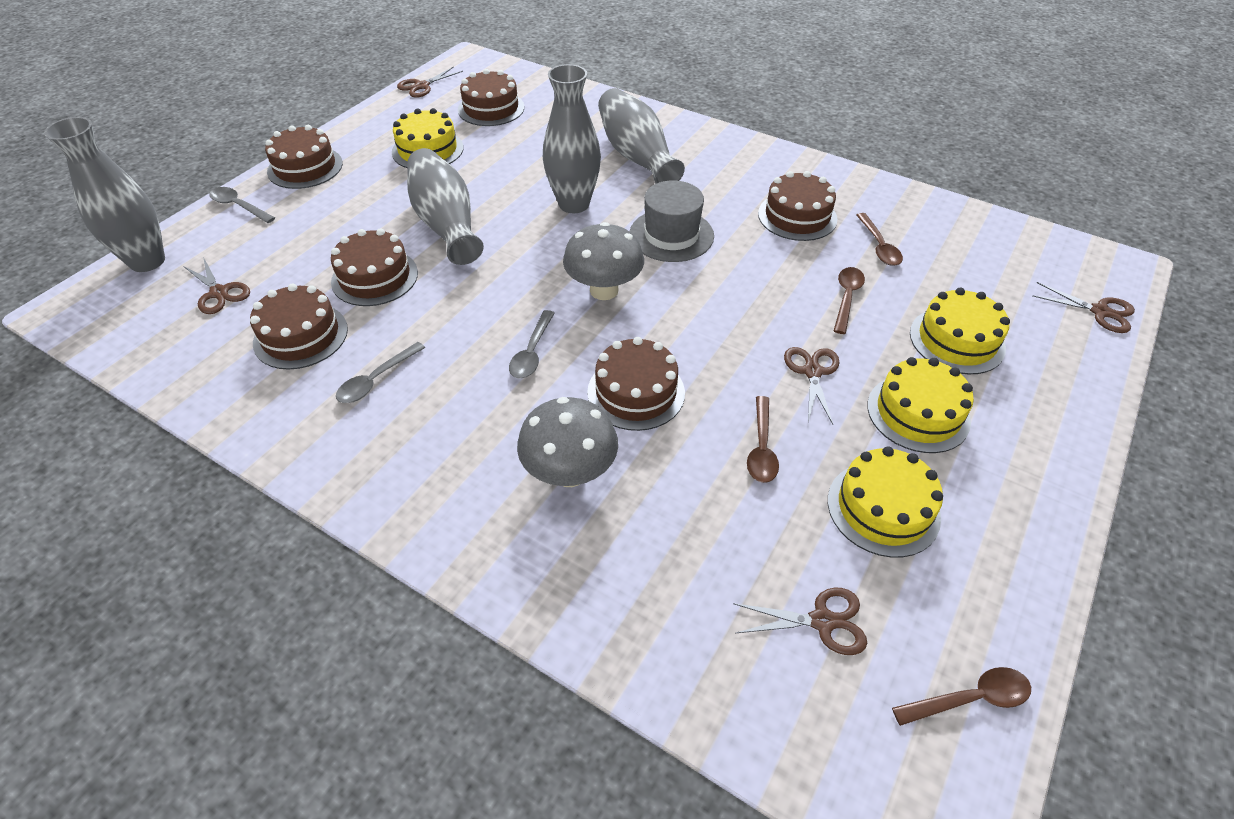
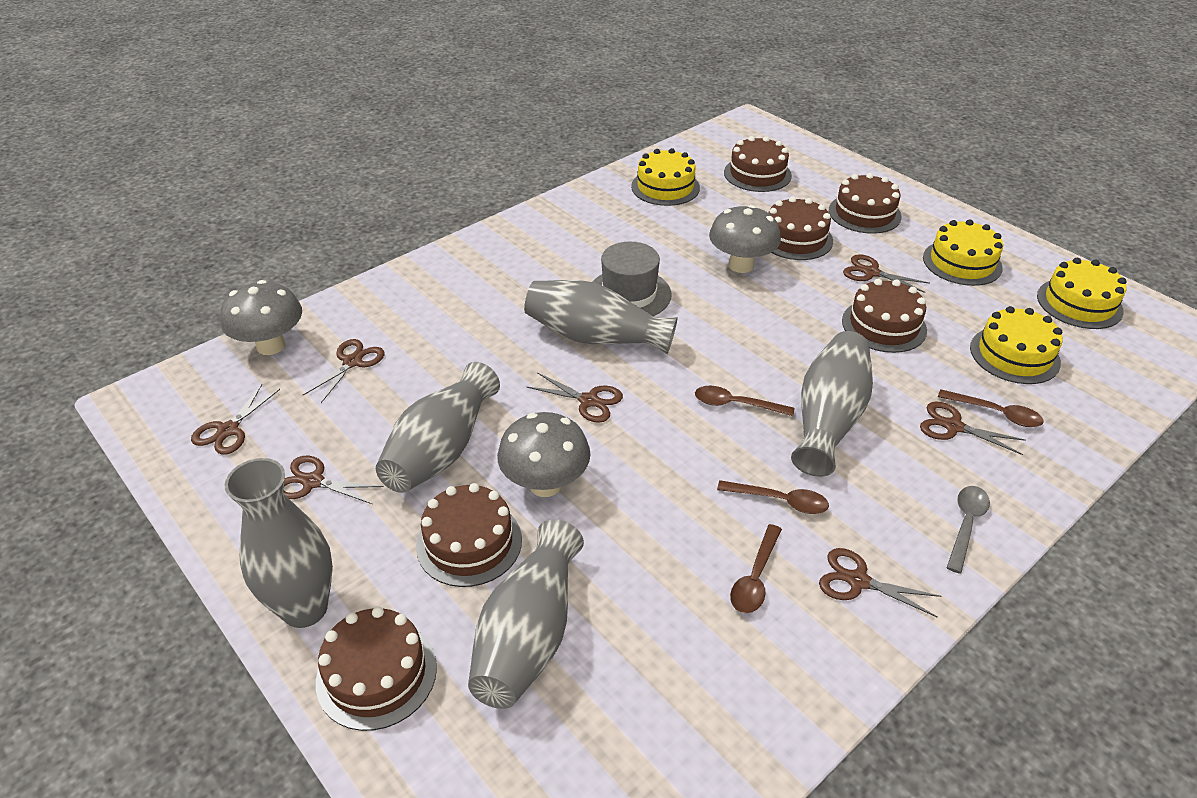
brown scissors: 5 -> 7
grey mushroom: 2 -> 3
grey spoon: 3 -> 1
grey vase: 4 -> 5

